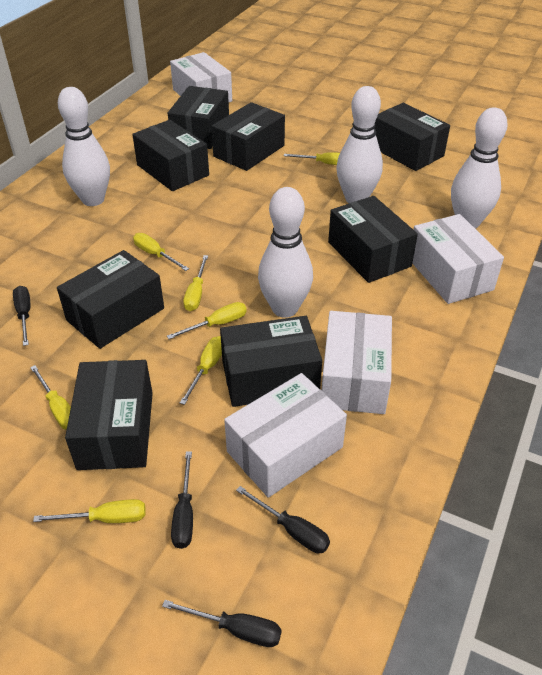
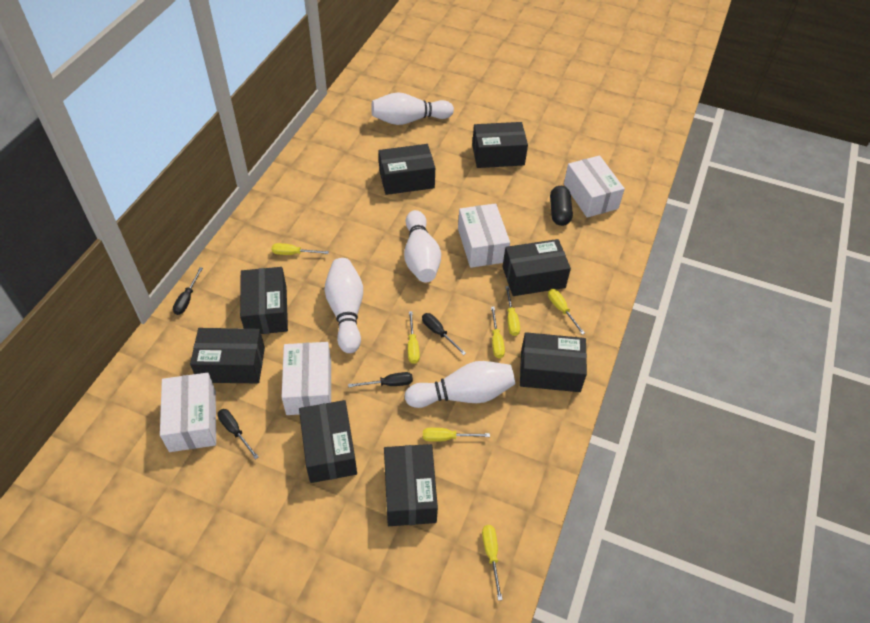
black capsule: 0 -> 1

